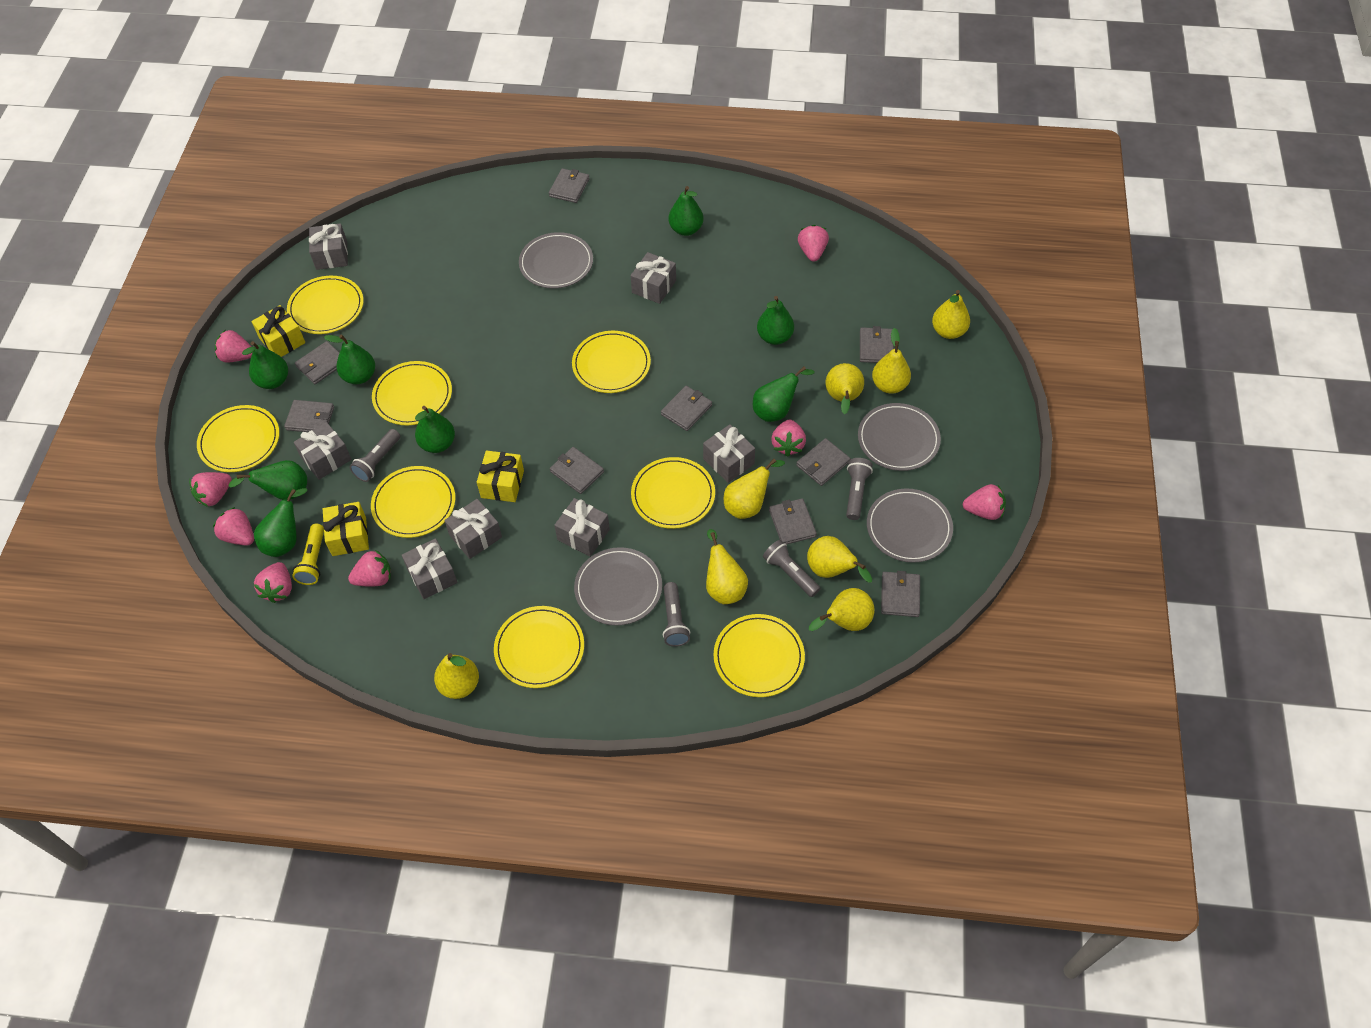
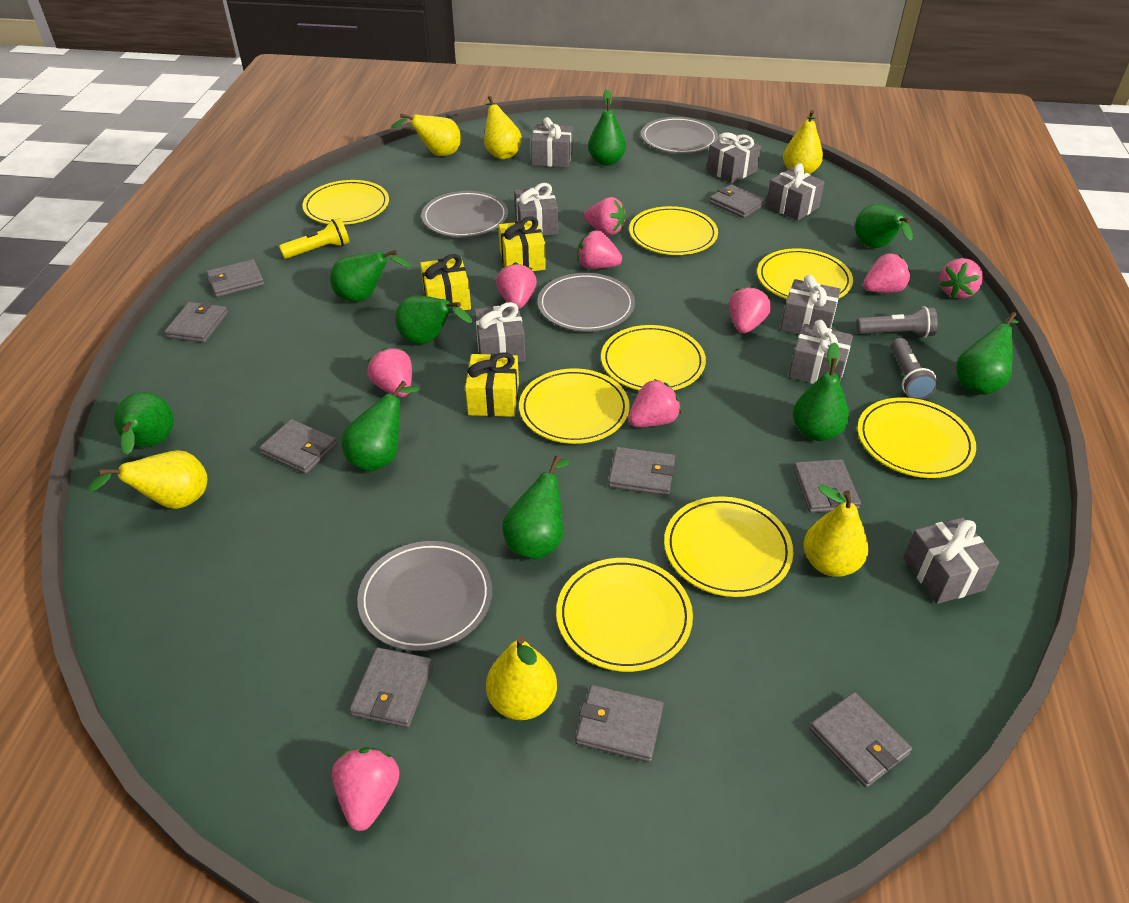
green pear: 8 -> 9
grey flashlight: 4 -> 2
grey gift: 7 -> 8
pink strawberry: 8 -> 9
yellow pear: 8 -> 6

